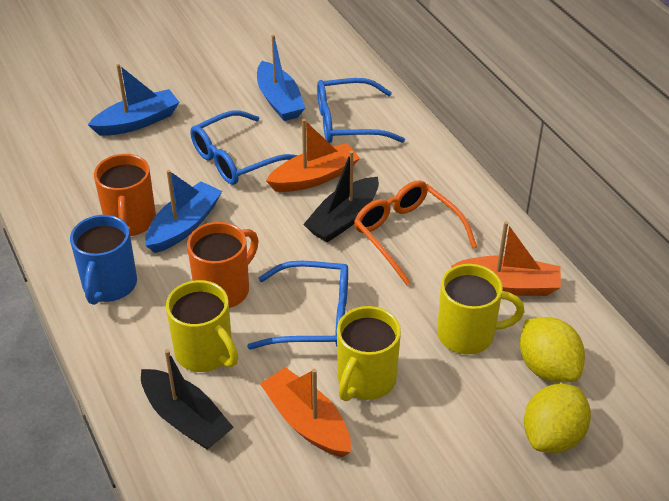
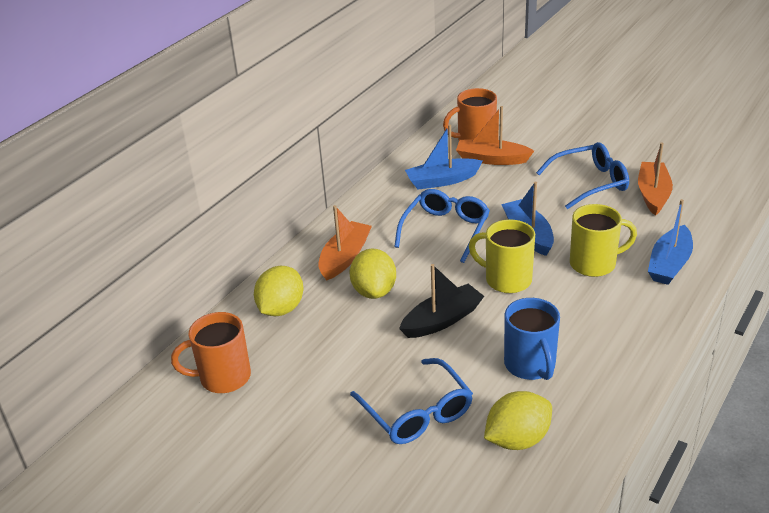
black boat: 2 -> 1
orange glasses: 1 -> 0
yellow lemon: 2 -> 3
yellow mug: 3 -> 2

